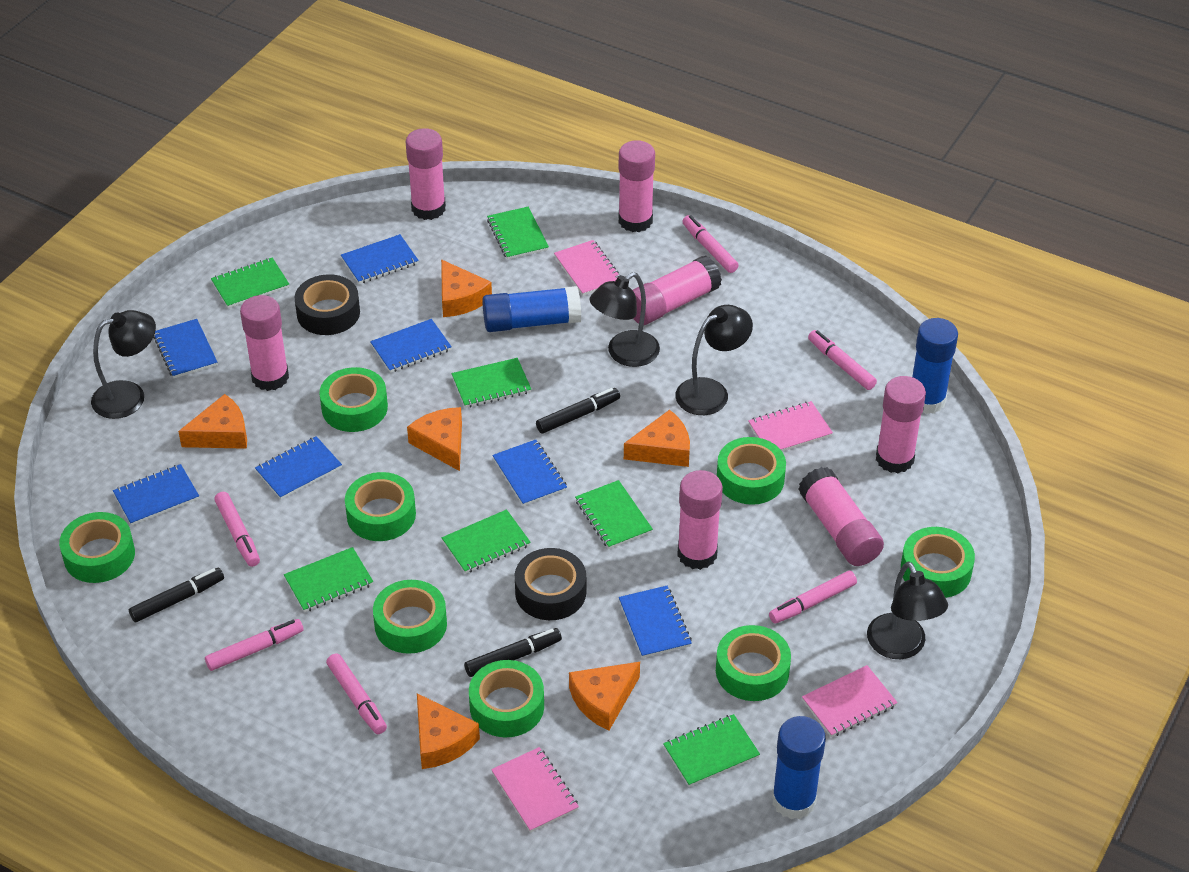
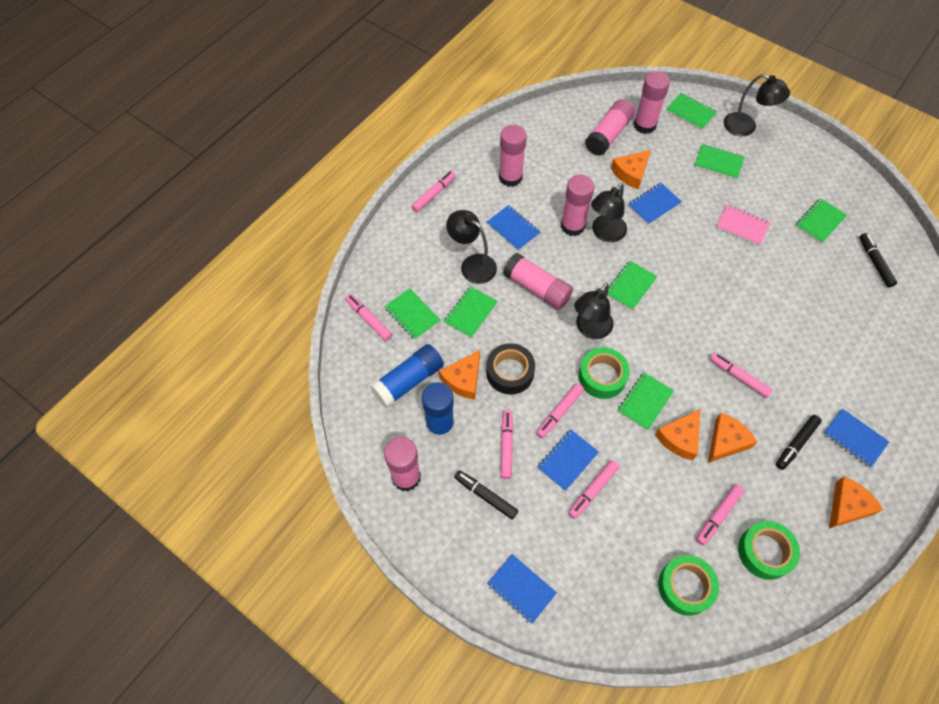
black tape: 2 -> 1
blue glue stick: 3 -> 2
blue notebook: 7 -> 5
green tape: 8 -> 3
orange cheese: 6 -> 5
pink glue stick: 7 -> 6
pink marker: 6 -> 7
pink notebook: 4 -> 1

